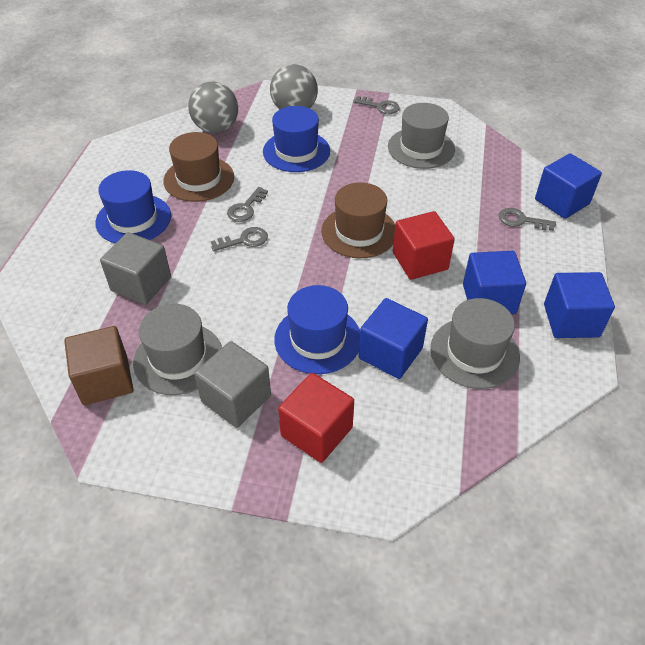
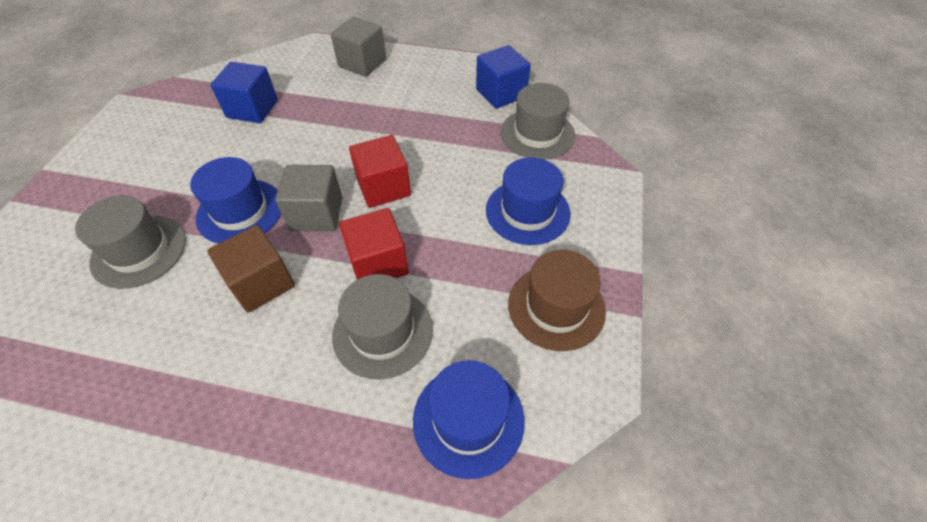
blue cube: 4 -> 2
brown hat: 2 -> 1
grey ball: 2 -> 0
grey key: 4 -> 0

